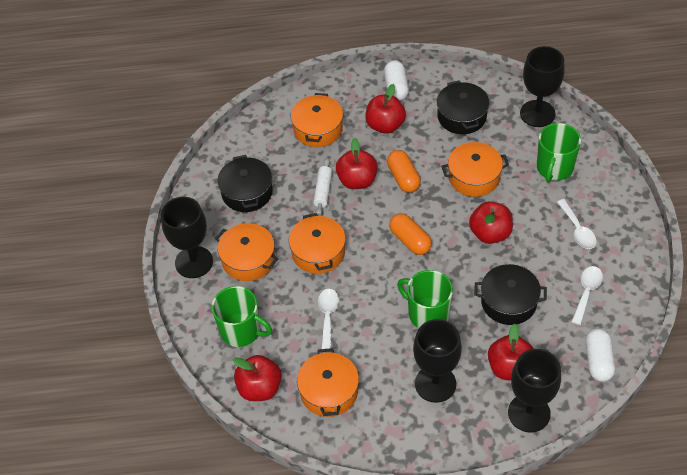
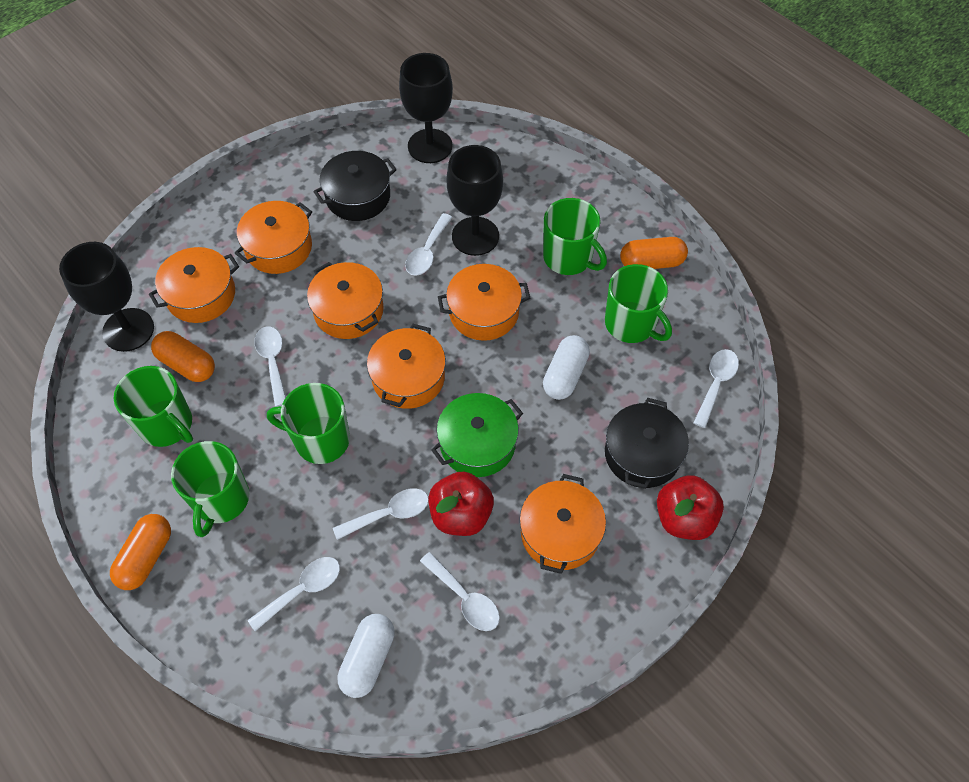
black goblet: 4 -> 3
black pot: 3 -> 2
green mug: 3 -> 5
green pot: 0 -> 1
orange capsule: 2 -> 3
orange pot: 5 -> 6
red apple: 5 -> 2
white rolling pin: 1 -> 0
white spoon: 3 -> 6

